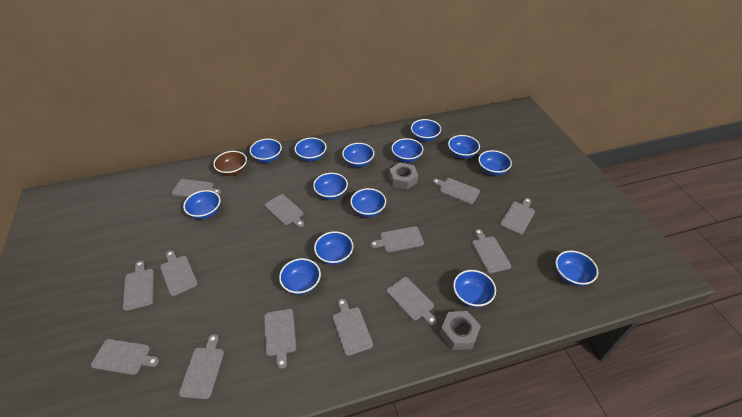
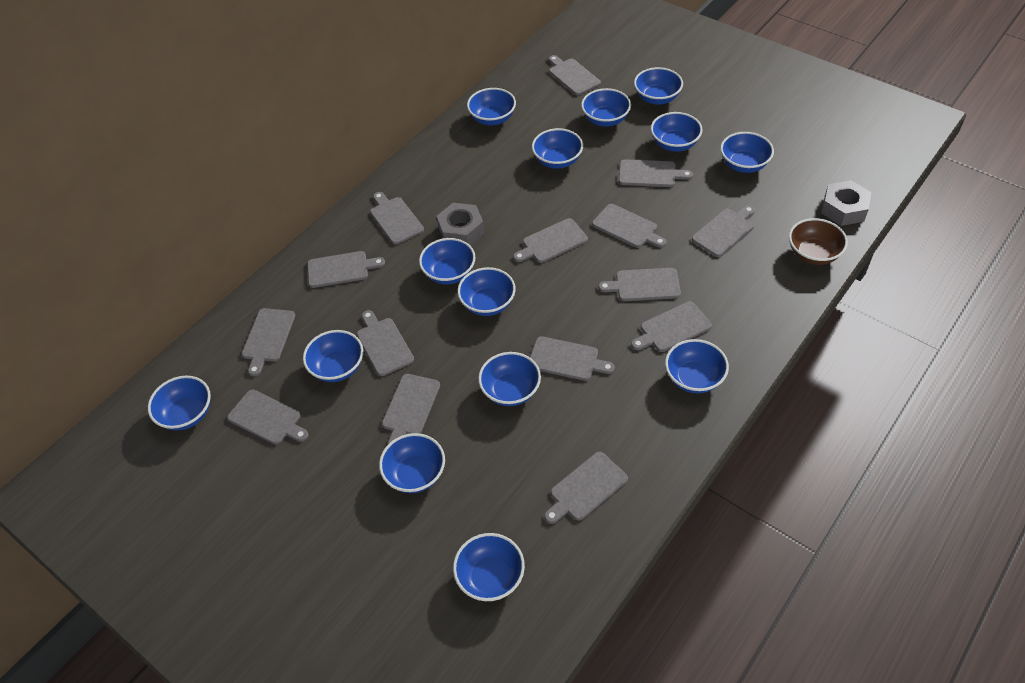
grey cutting board: 13 -> 15

